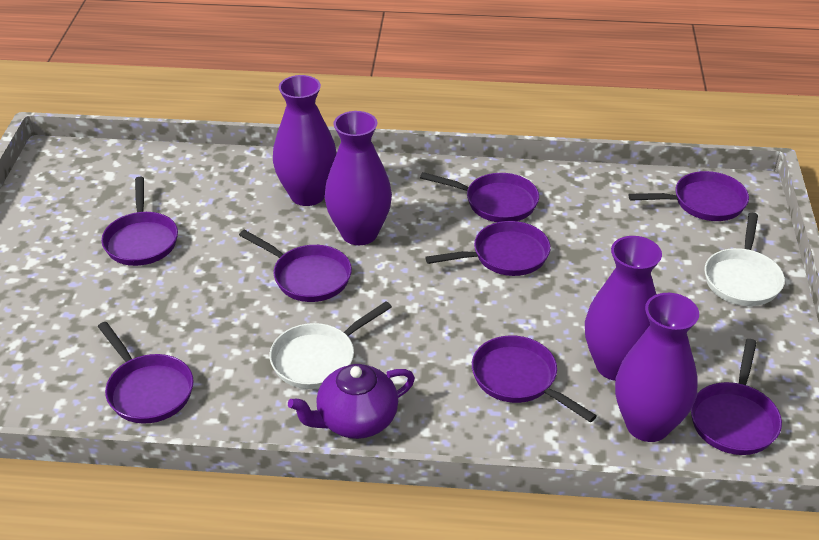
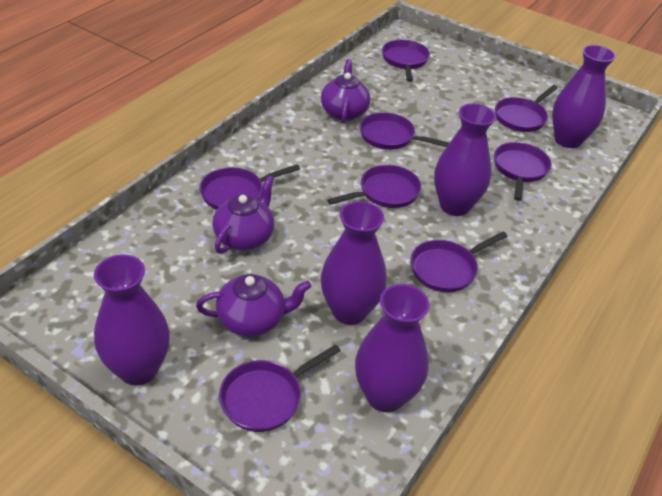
purple teapot: 1 -> 3
purple vase: 4 -> 5
white pan: 2 -> 0

